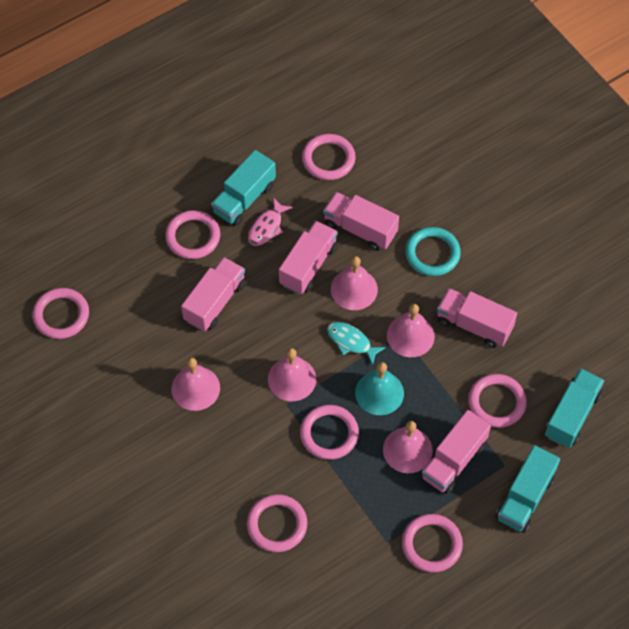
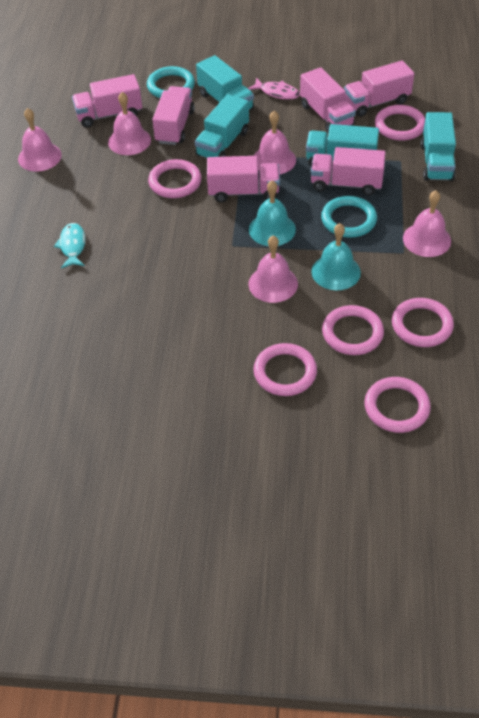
pink ring: 7 -> 6
pink truck: 5 -> 6
turquoise bell: 1 -> 2
turquoise ring: 1 -> 2
turquoise truck: 3 -> 4

